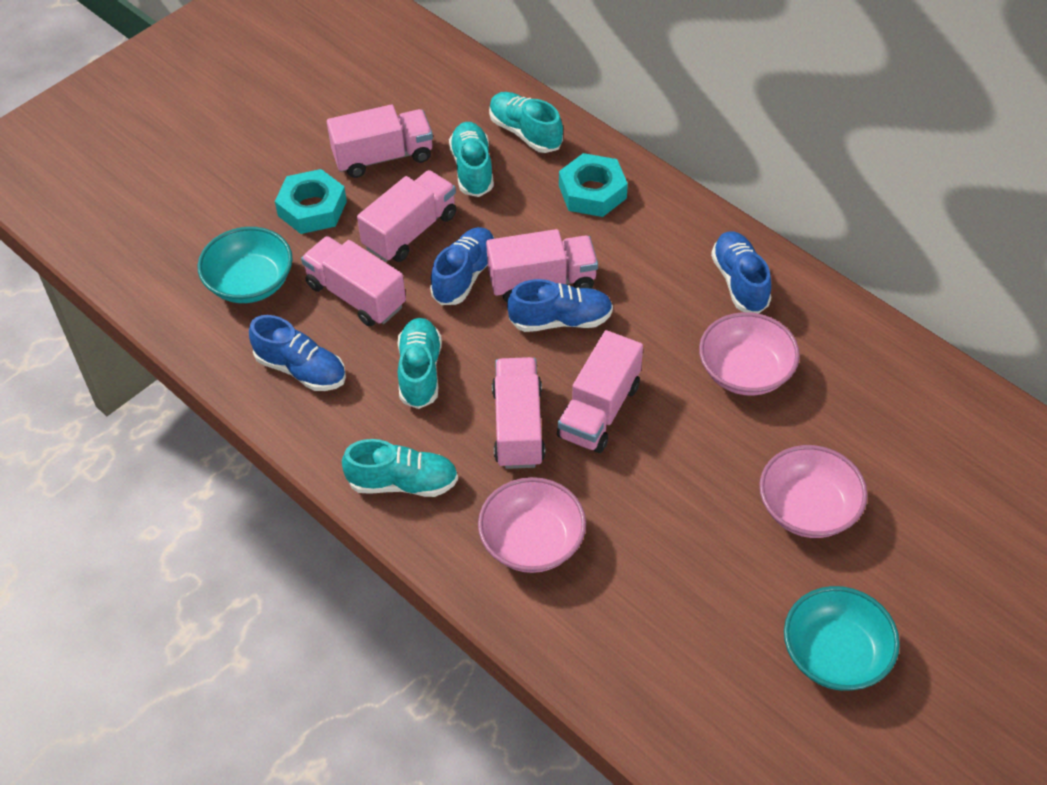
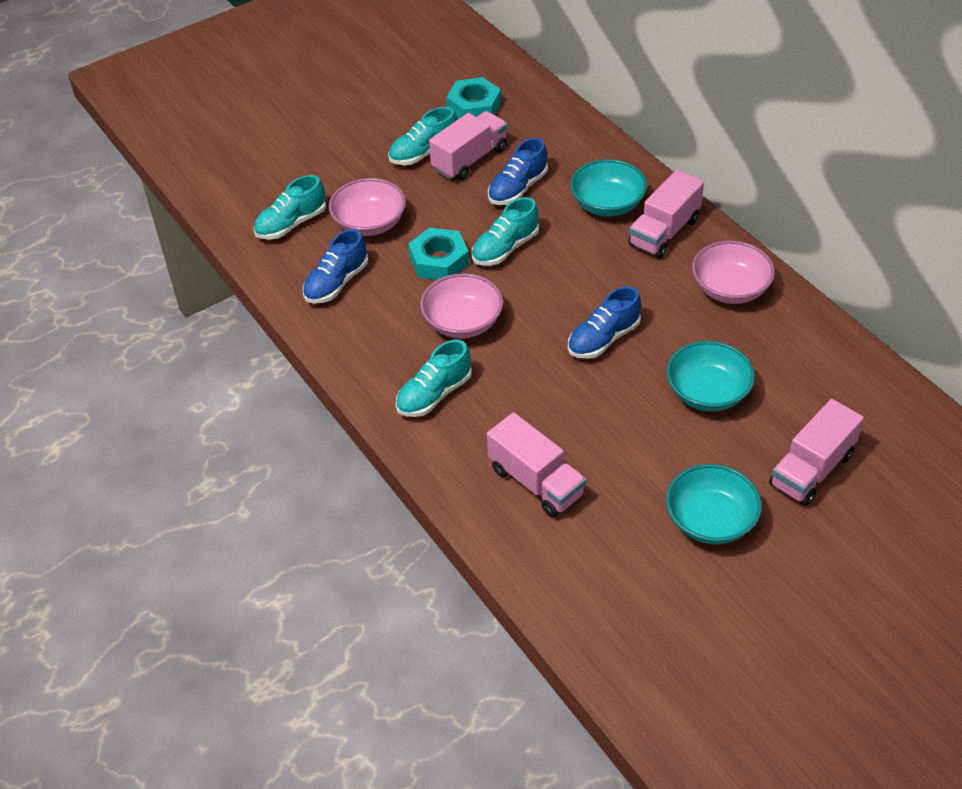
blue shoe: 4 -> 3
pink truck: 6 -> 4
turquoise bowl: 2 -> 3

